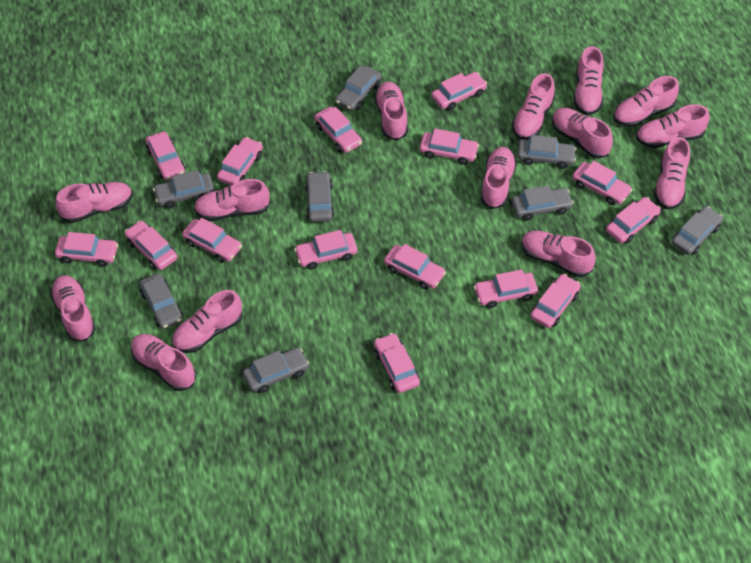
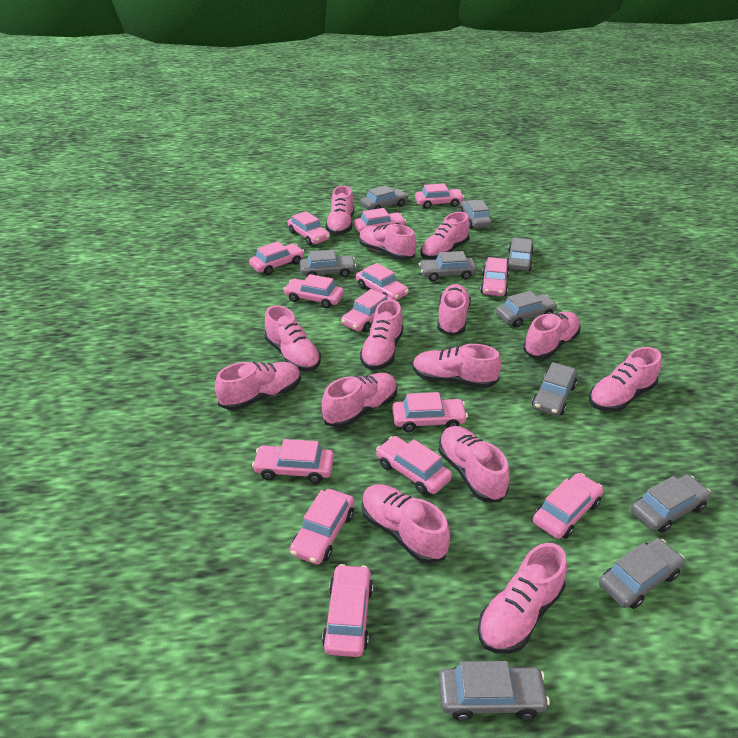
grey car: 8 -> 10
pink car: 15 -> 14

